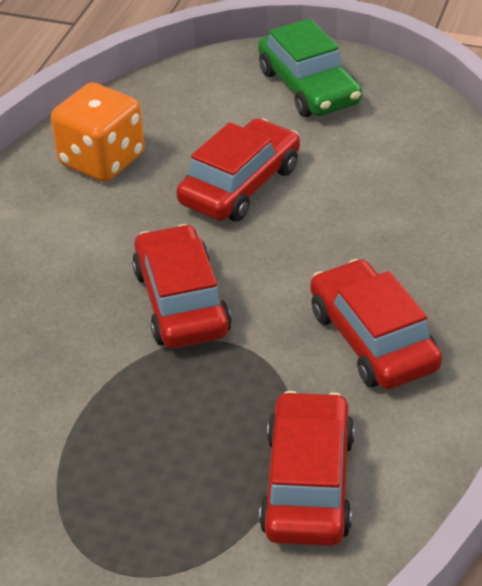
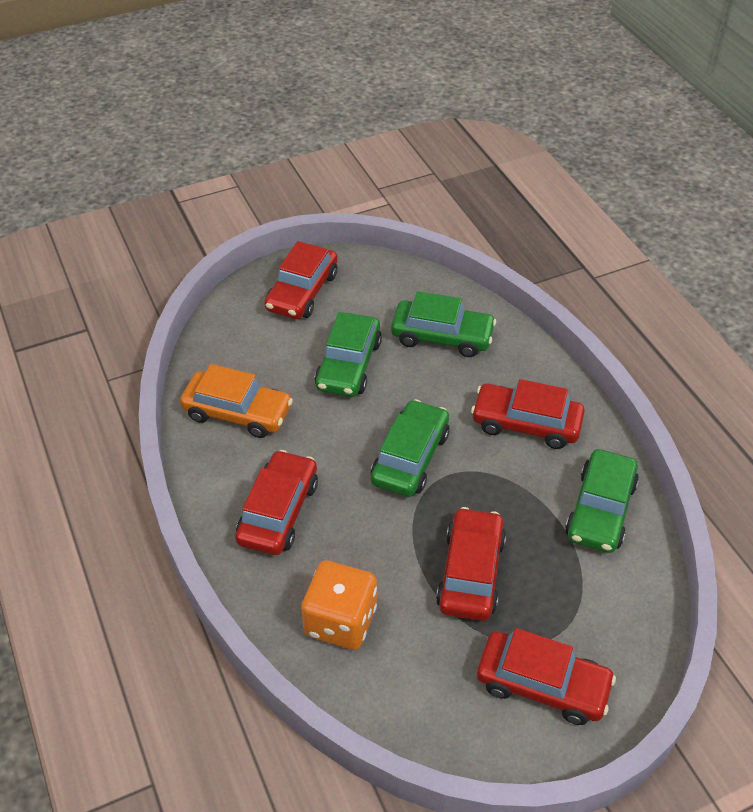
green car: 1 -> 4
orange car: 0 -> 1
red car: 4 -> 5

